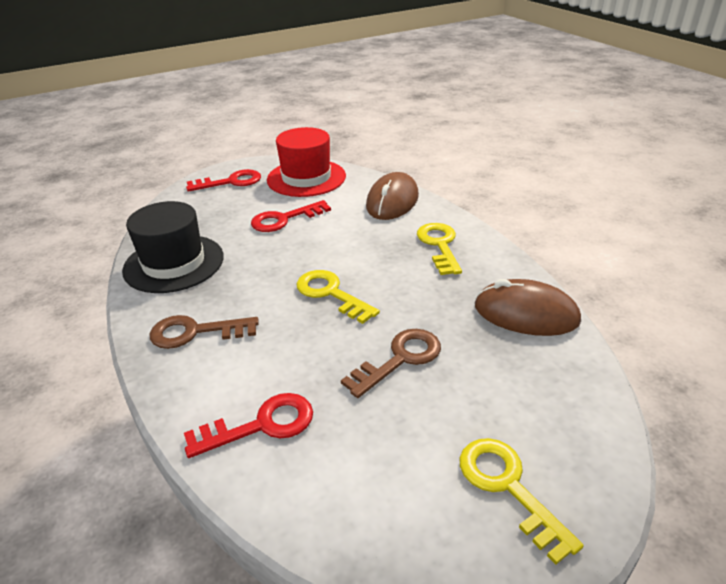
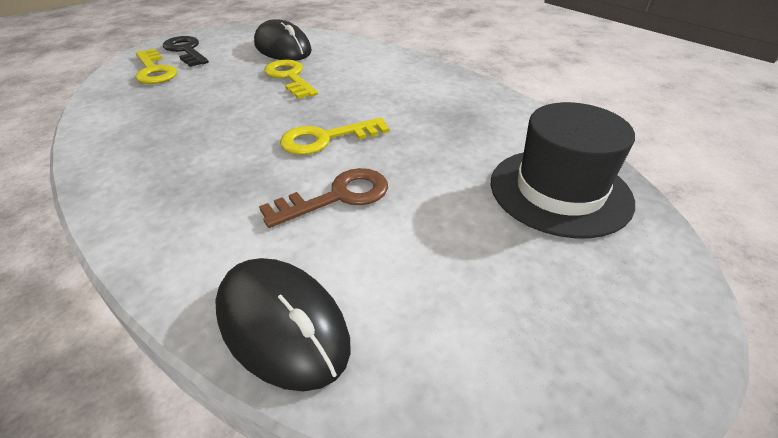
black key: 0 -> 1
black mouse: 0 -> 2
brown key: 2 -> 1
brown mouse: 2 -> 0
red hat: 1 -> 0
red key: 3 -> 0

